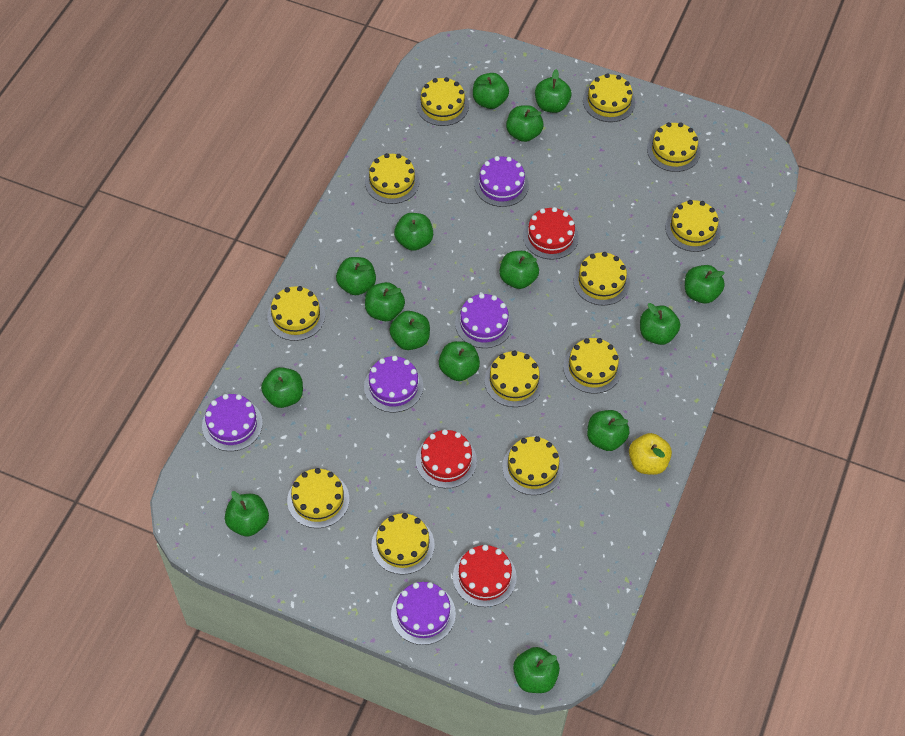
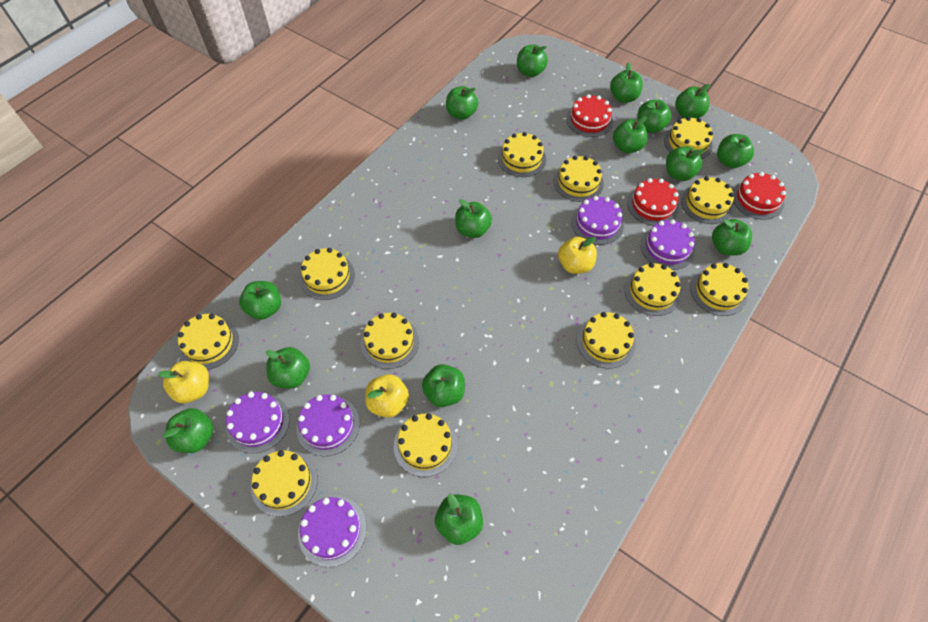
yellow apple: 1 -> 3

